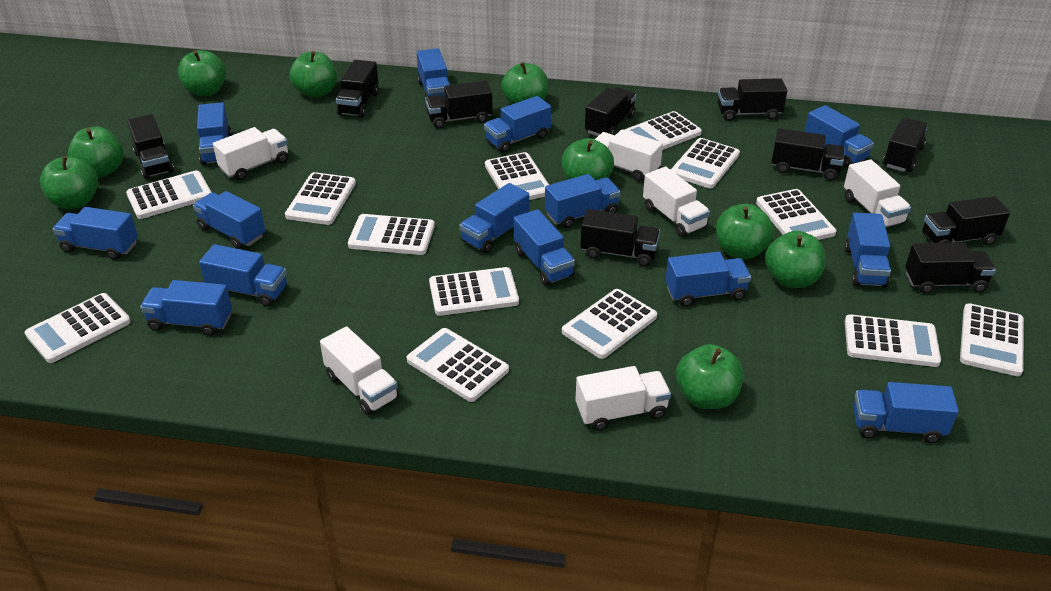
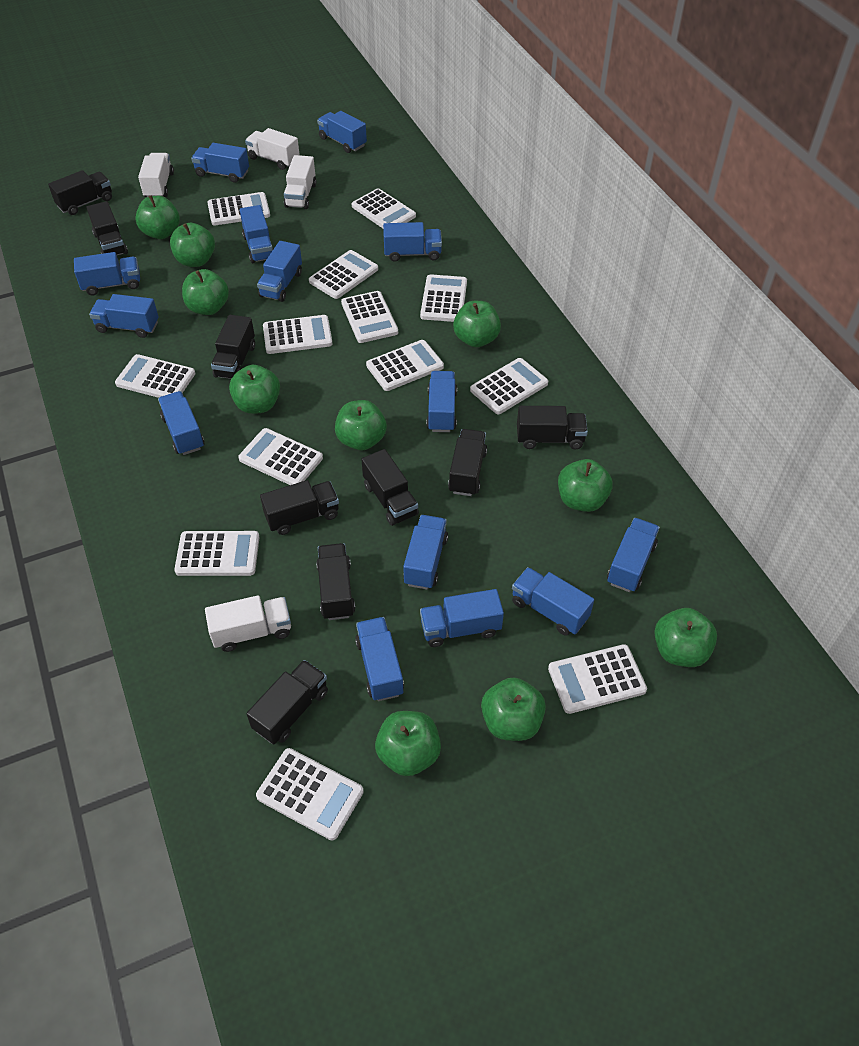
black truck: 10 -> 9
green apple: 9 -> 10
white truck: 6 -> 4

